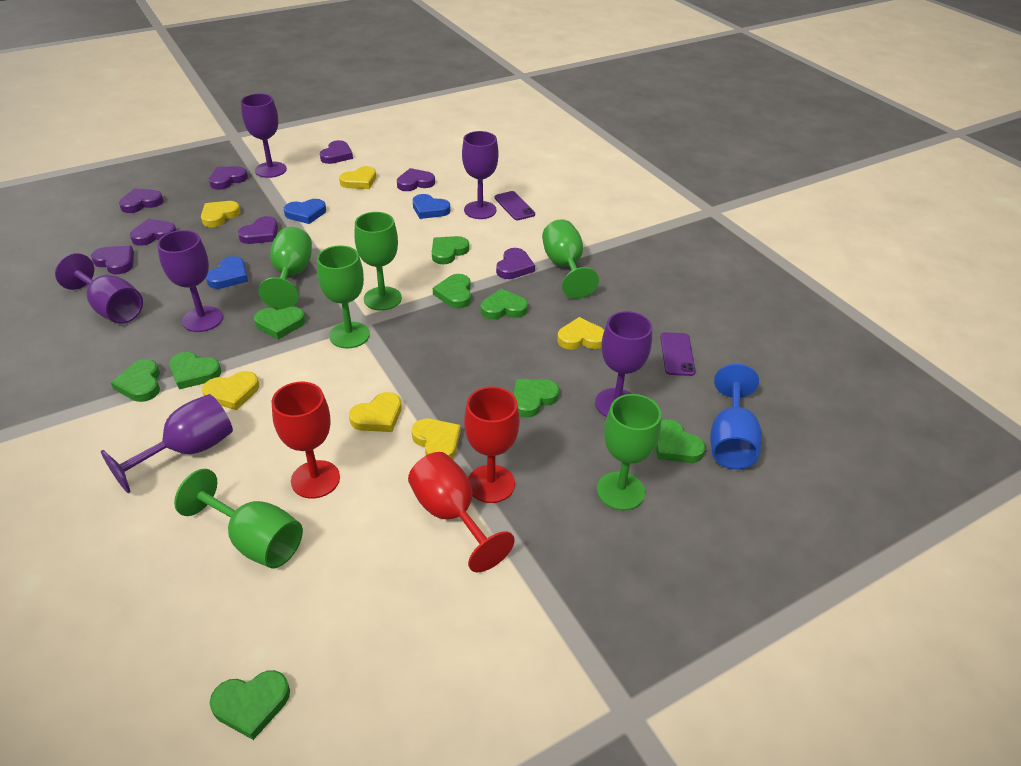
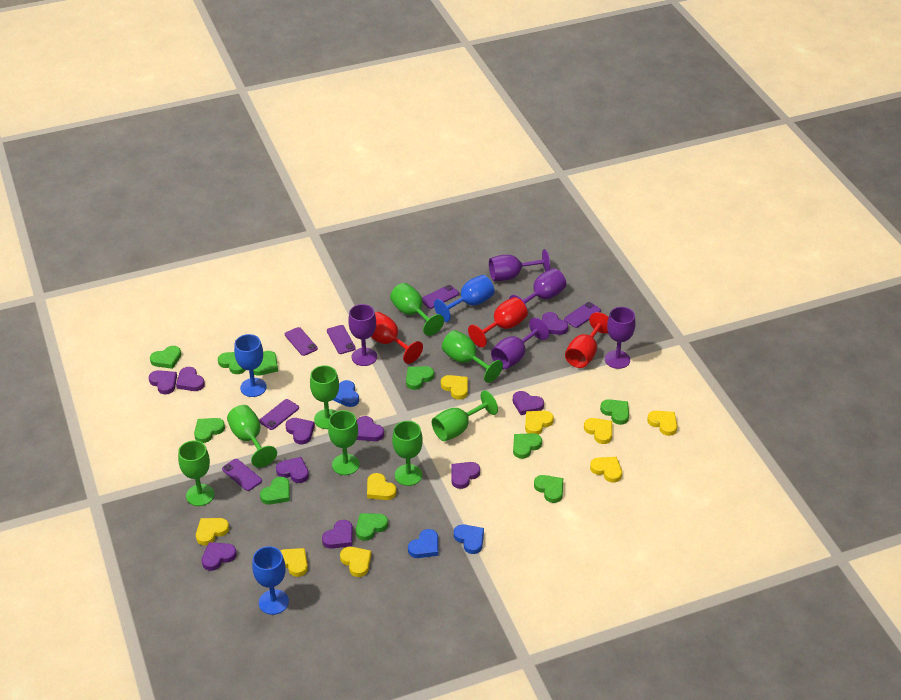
blue goblet: 1 -> 3
green goblet: 6 -> 8
green heart: 9 -> 10
purple goblet: 6 -> 5
purple heart: 8 -> 10
purple phone: 2 -> 6
yellow heart: 6 -> 9

